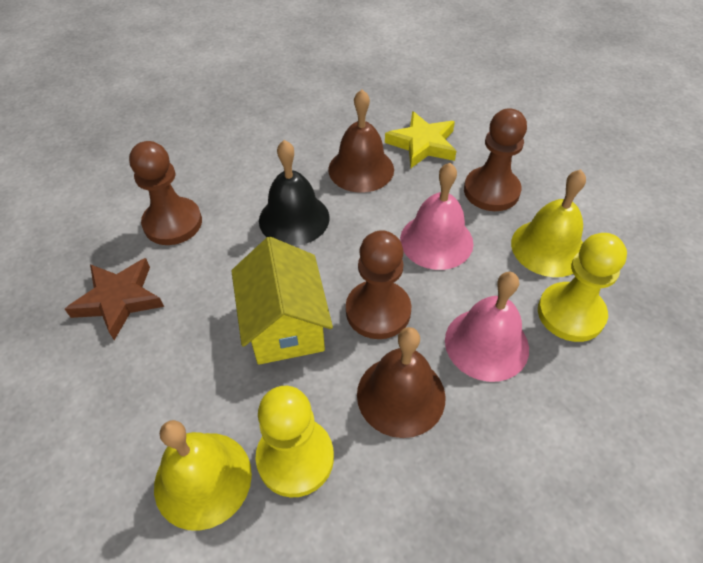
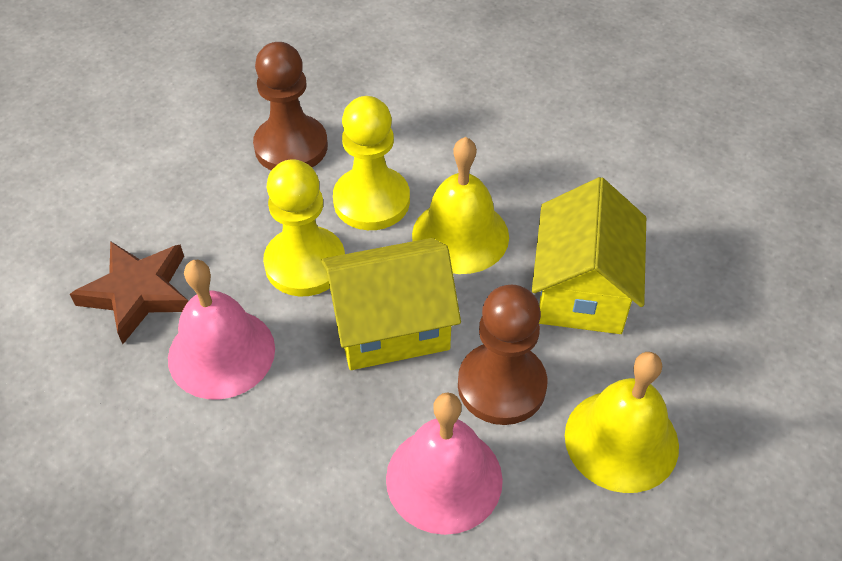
black bell: 1 -> 0
brown bell: 2 -> 0
brown pawn: 3 -> 2
yellow house: 1 -> 2
yellow star: 1 -> 0

